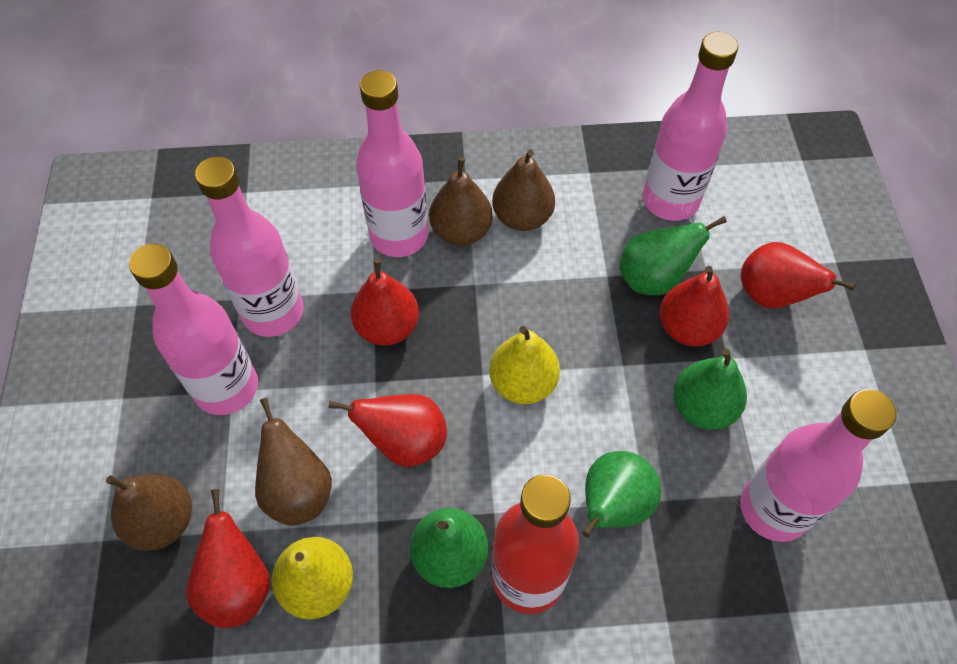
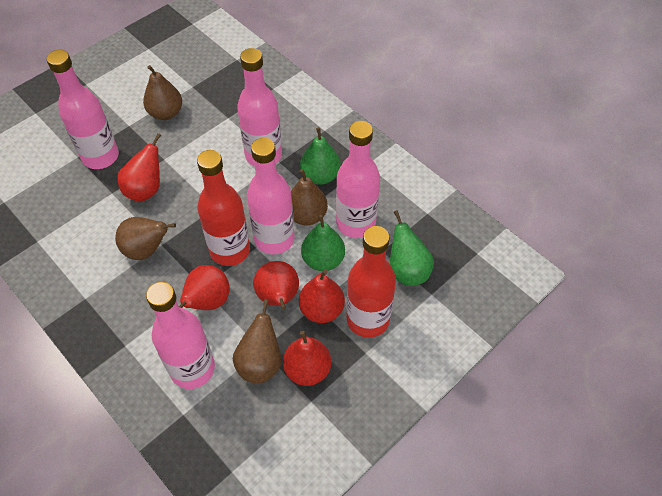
green pear: 4 -> 3
red bottle: 1 -> 2
yellow pear: 2 -> 0

